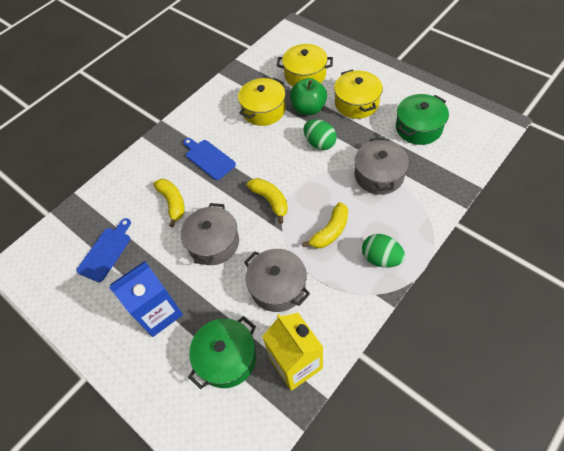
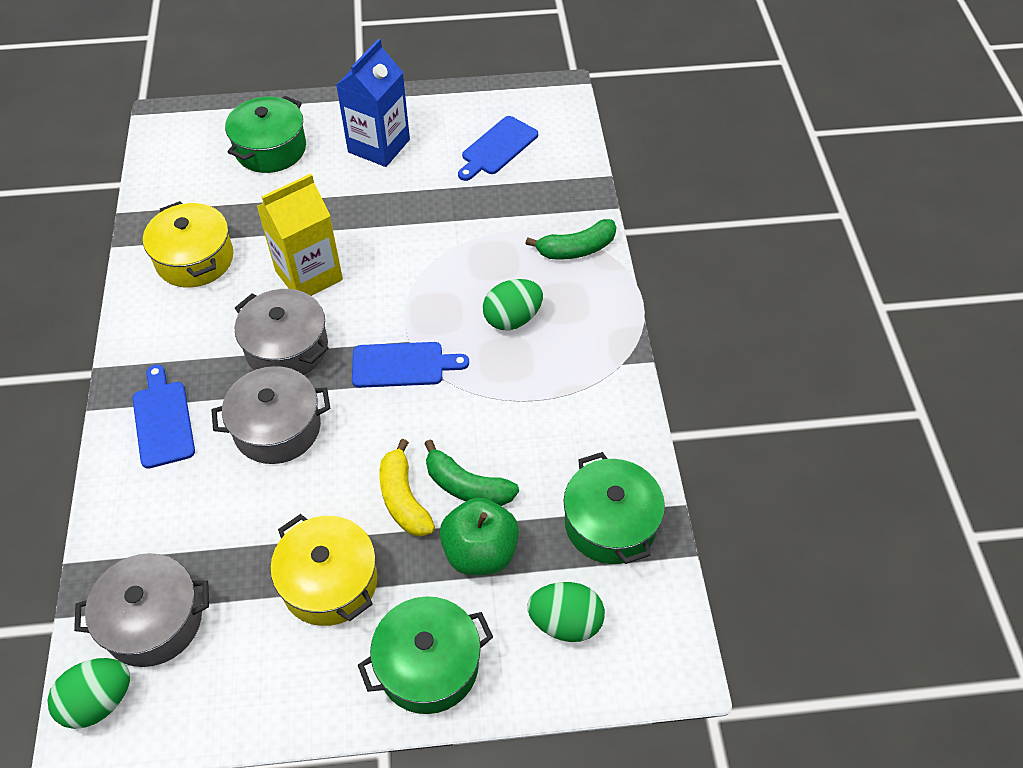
blue cutting board: 2 -> 3
green banana: 0 -> 2
green egg: 2 -> 3
green pot: 2 -> 3
yellow banana: 3 -> 1
yellow pot: 3 -> 2

